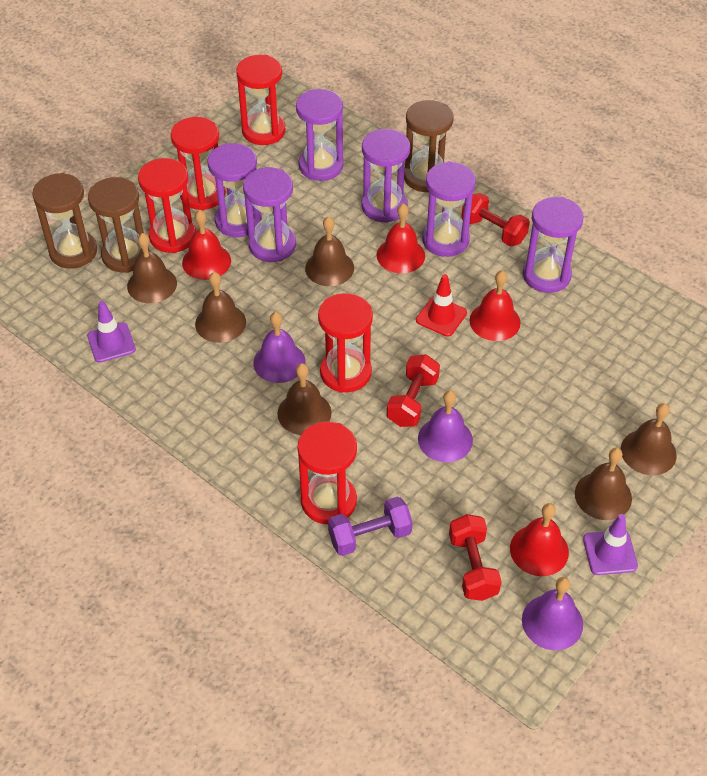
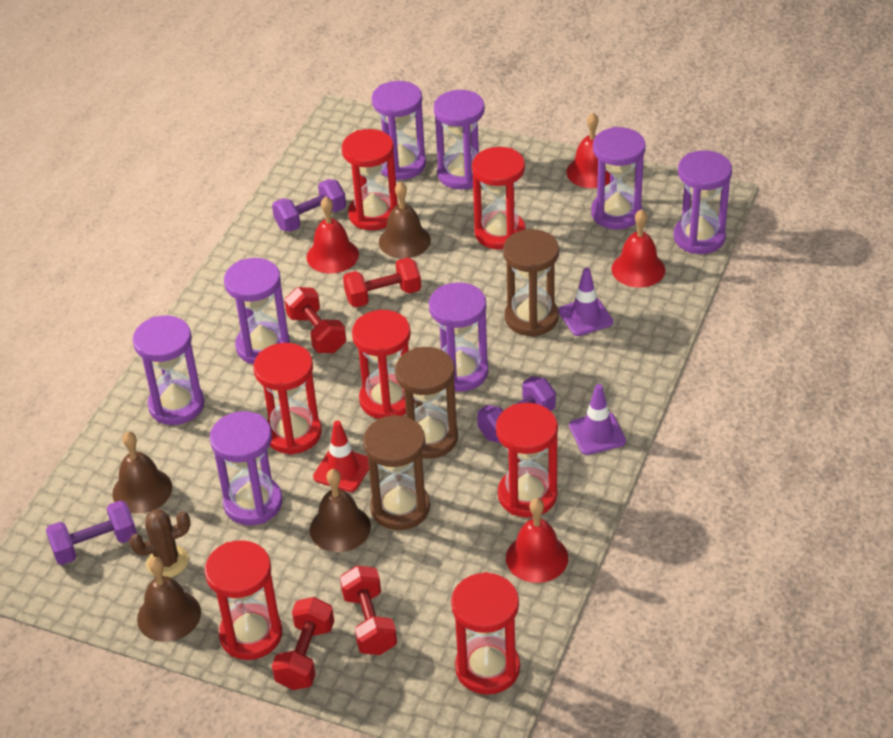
brown bell: 6 -> 4
brown cactus: 0 -> 1
purple bell: 3 -> 0
purple dumbbell: 1 -> 3
purple hourglass: 6 -> 8
red dumbbell: 3 -> 4
red hourglass: 5 -> 7

